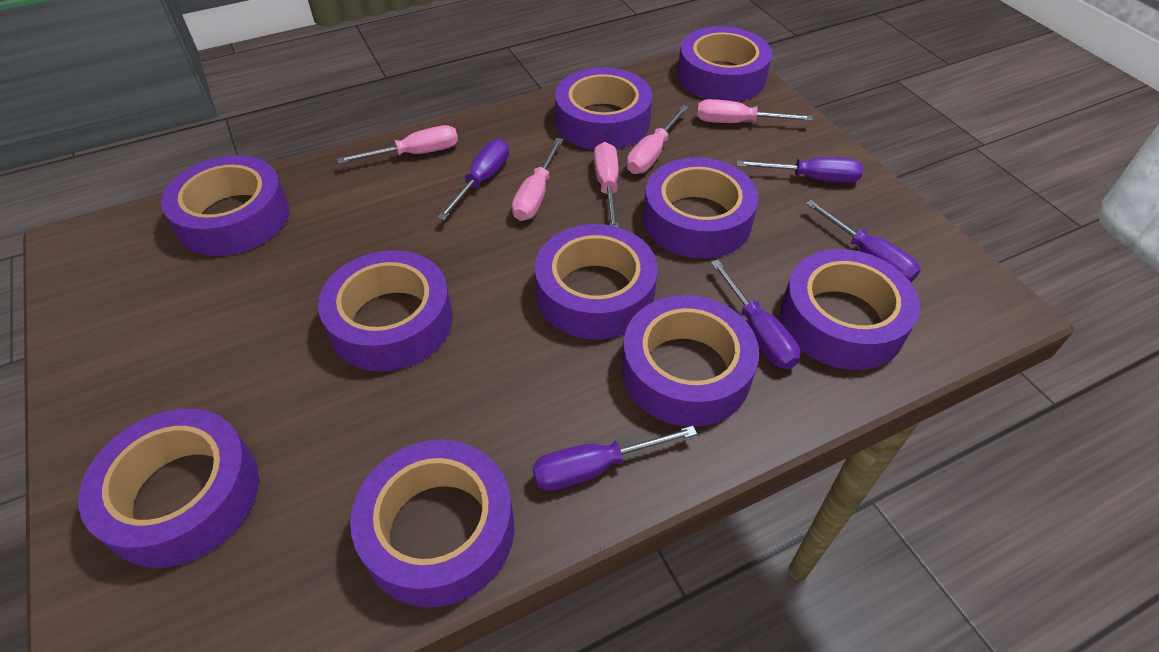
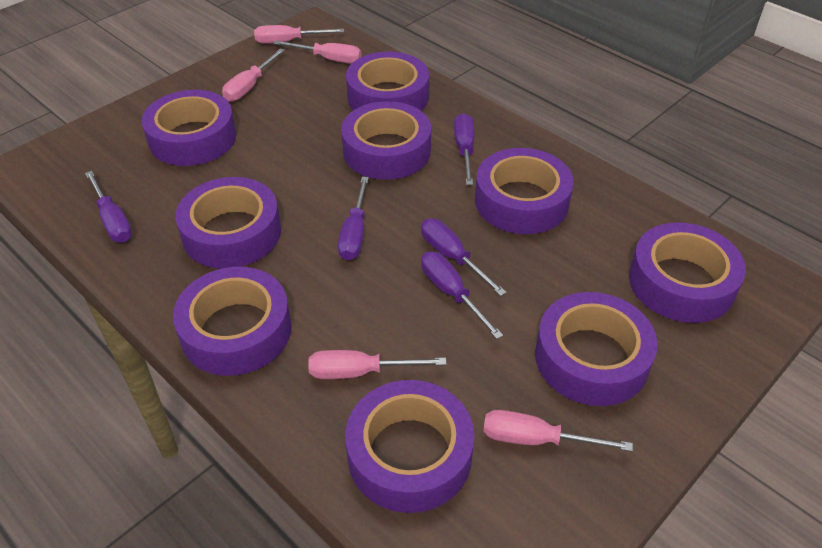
purple tape: 10 -> 9

